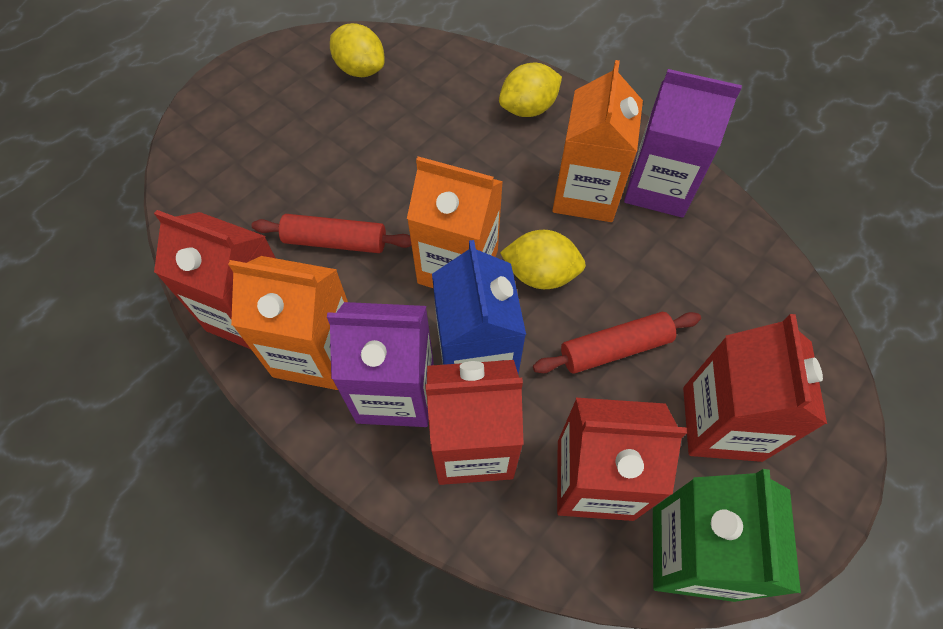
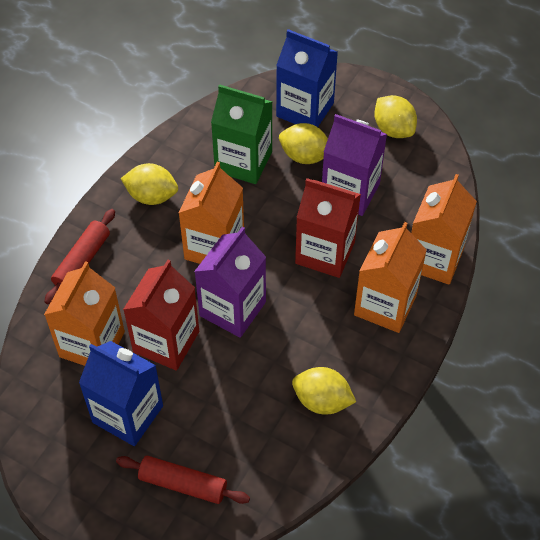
blue carton: 1 -> 2
orange carton: 3 -> 4
red carton: 4 -> 2
yellow lemon: 3 -> 4

